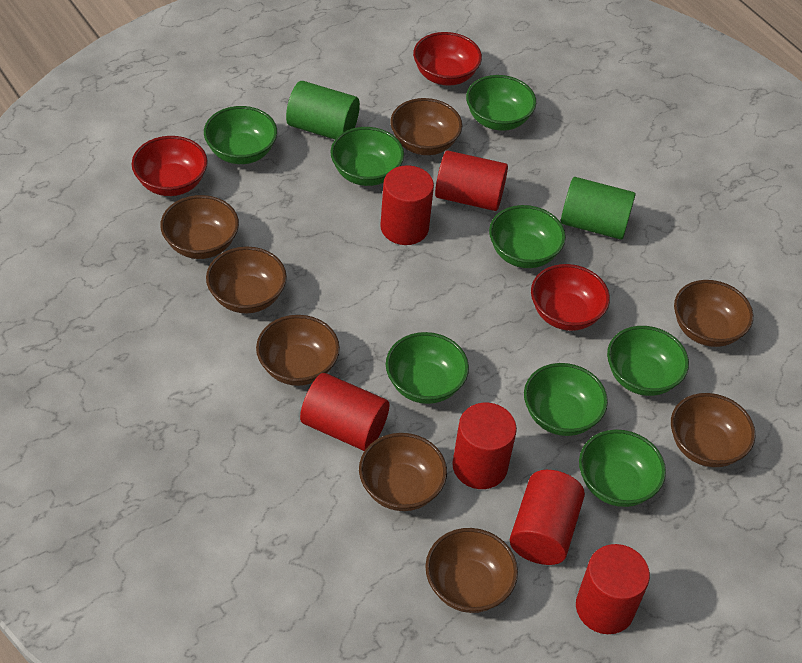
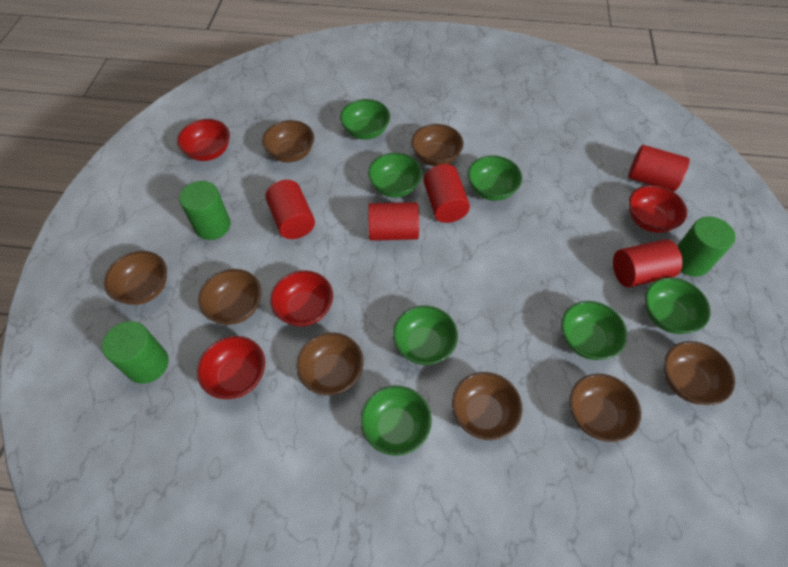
green bowl: 8 -> 7
green cylinder: 2 -> 3
red bowl: 3 -> 4
red cylinder: 6 -> 5

